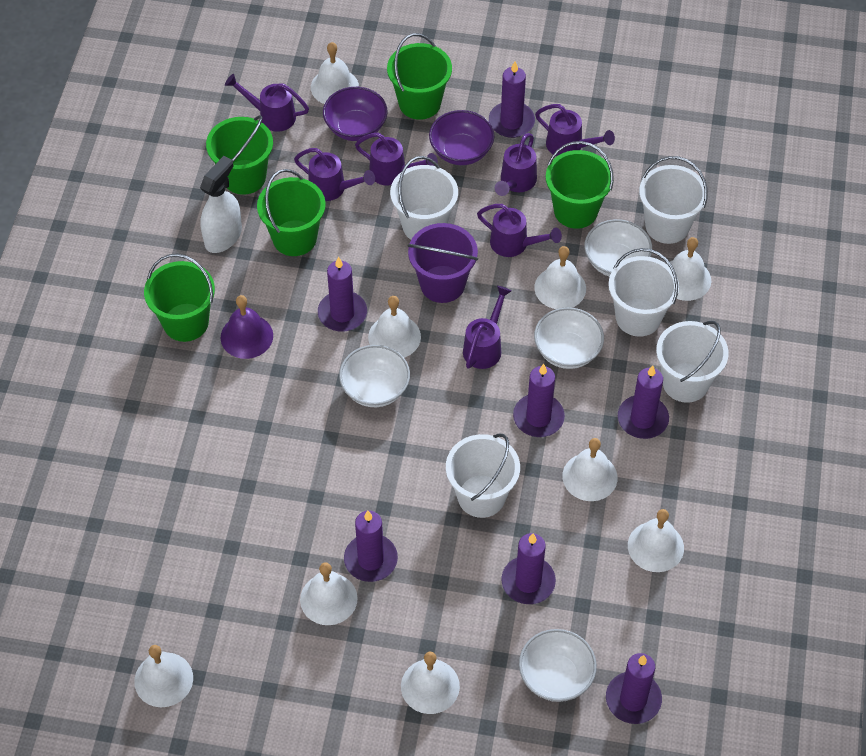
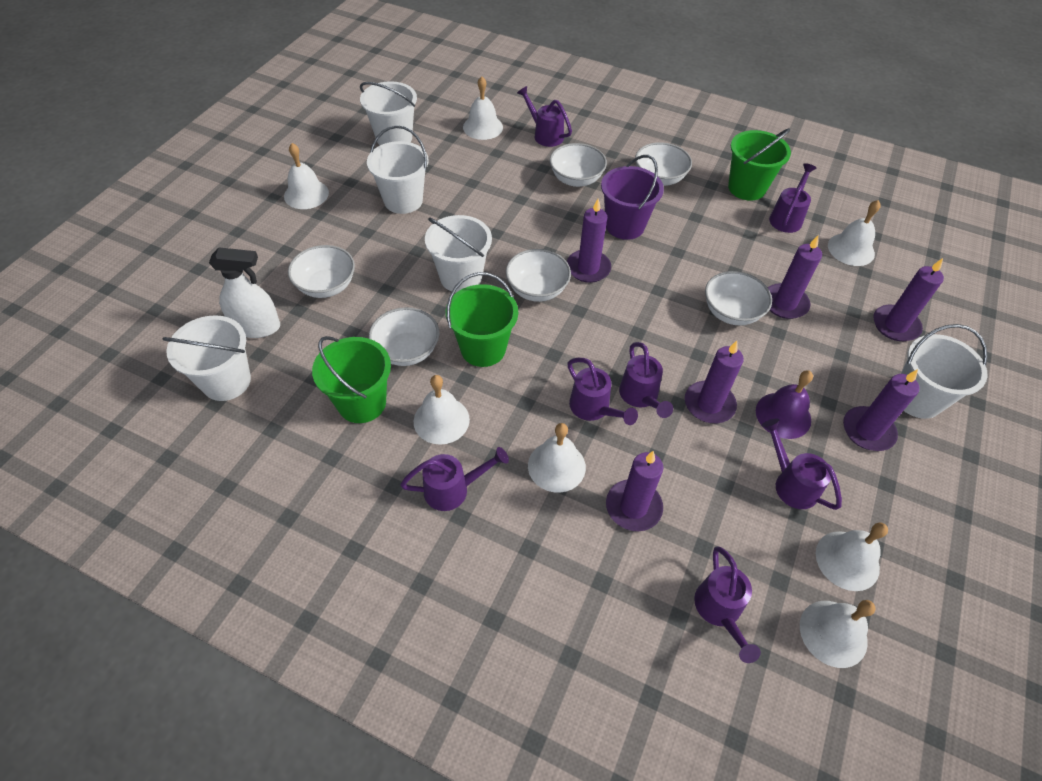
green bucket: 5 -> 3
purple bowl: 2 -> 0
purple candle: 7 -> 6
white bell: 9 -> 7
white bowl: 4 -> 6

